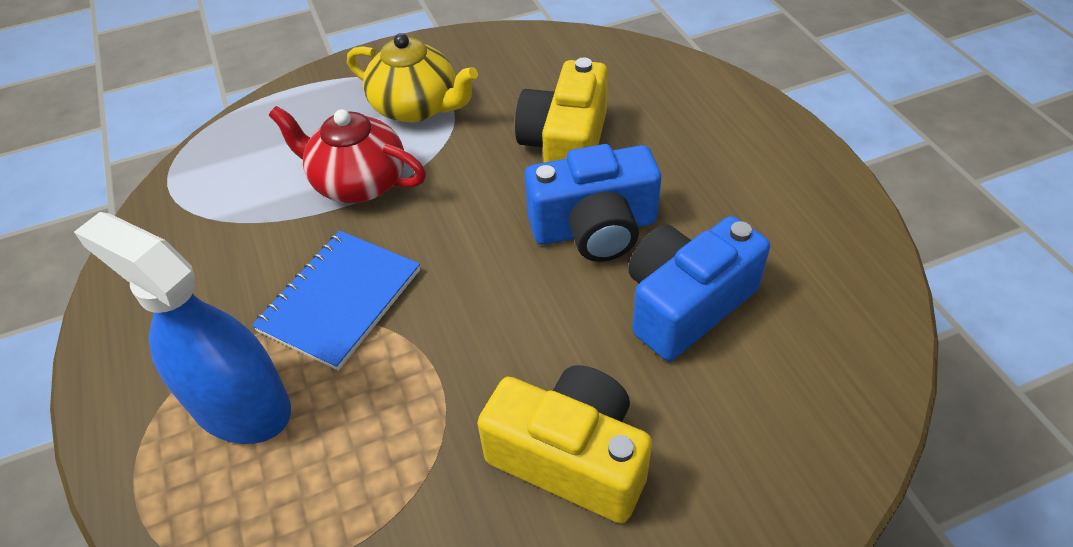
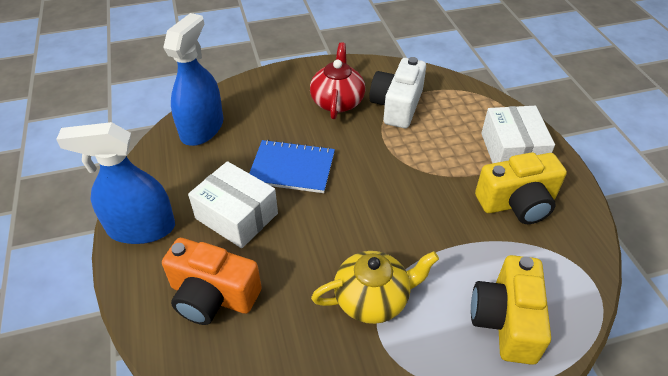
blue camera: 2 -> 0
blue spray bottle: 1 -> 2
orange camera: 0 -> 1
white box: 0 -> 2
white camera: 0 -> 1

